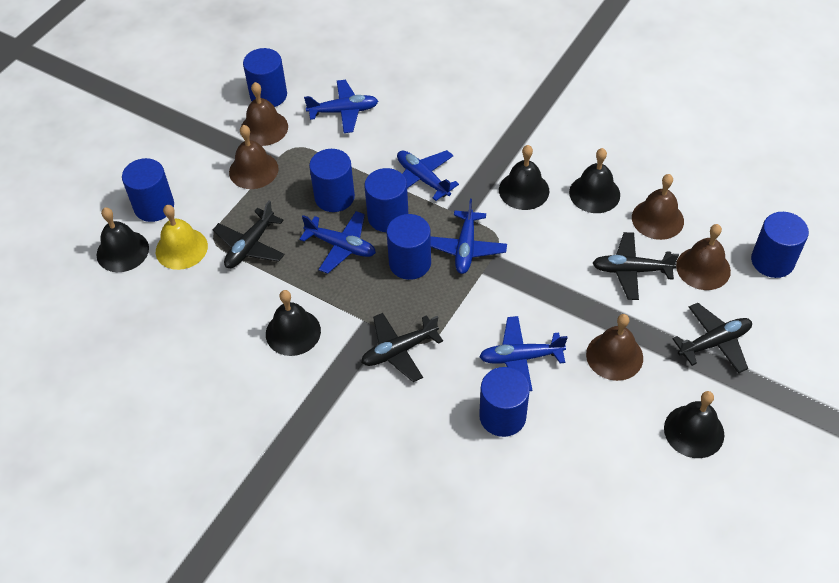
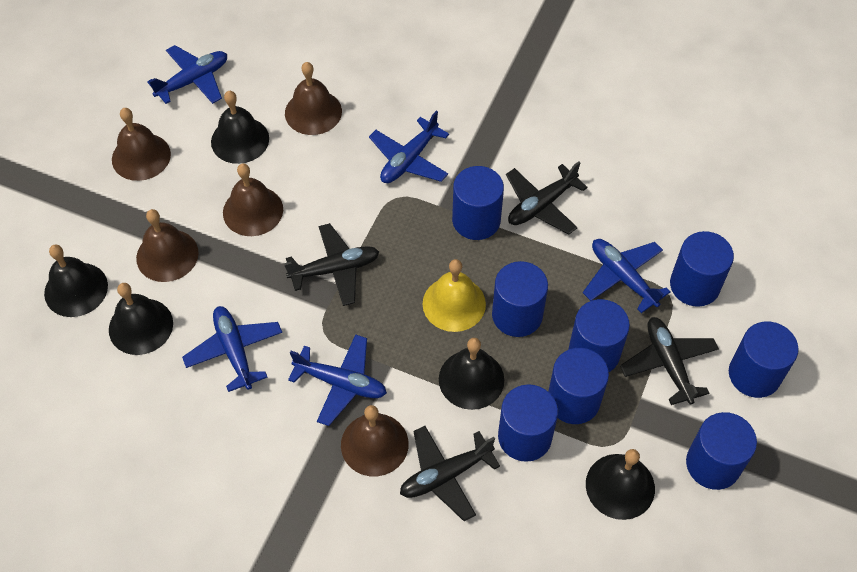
blue cylinder: 7 -> 8

